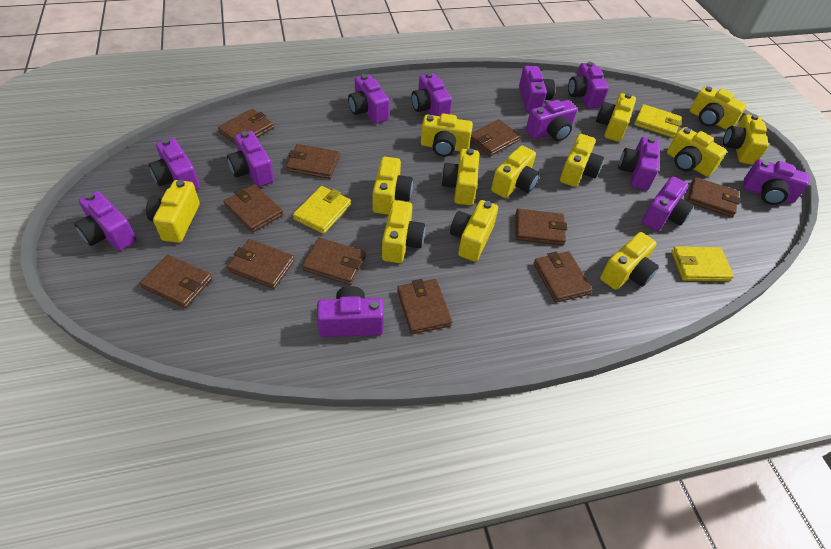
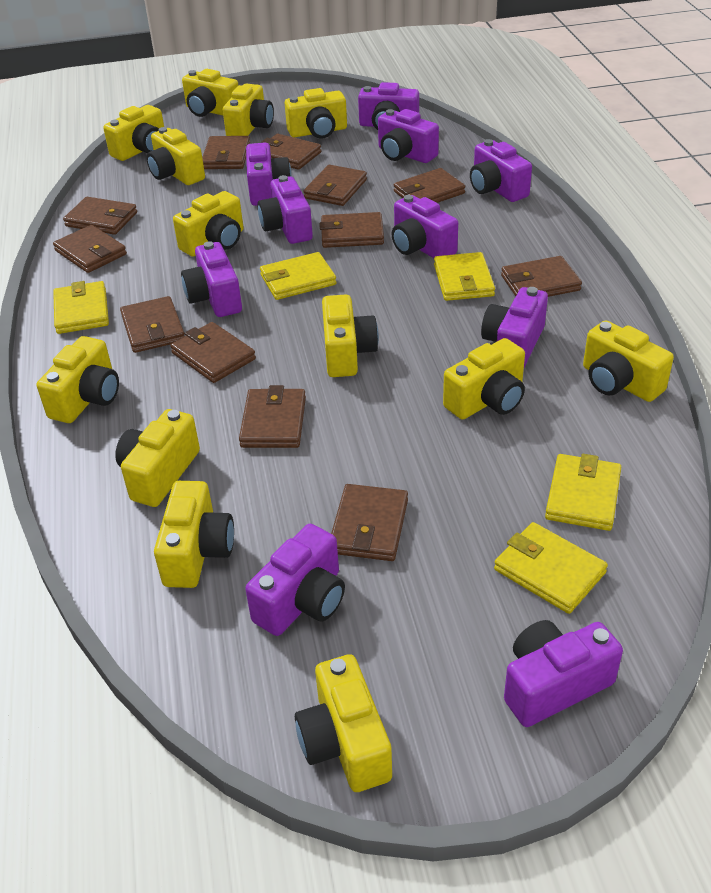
brown wallet: 11 -> 12
purple camera: 12 -> 10
yellow wallet: 3 -> 5

